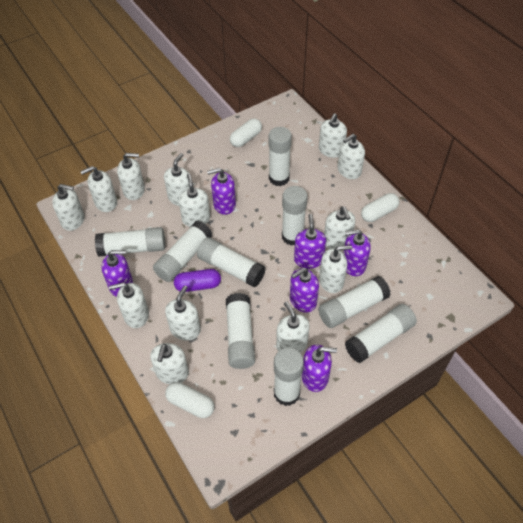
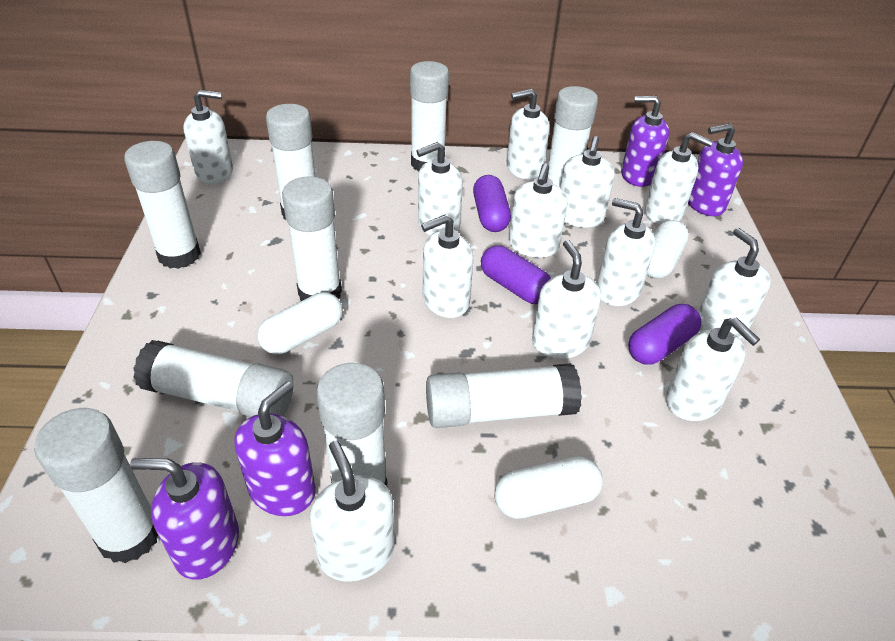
purple capsule: 1 -> 3
purple soap dispenser: 6 -> 4
white soap dispenser: 13 -> 12

